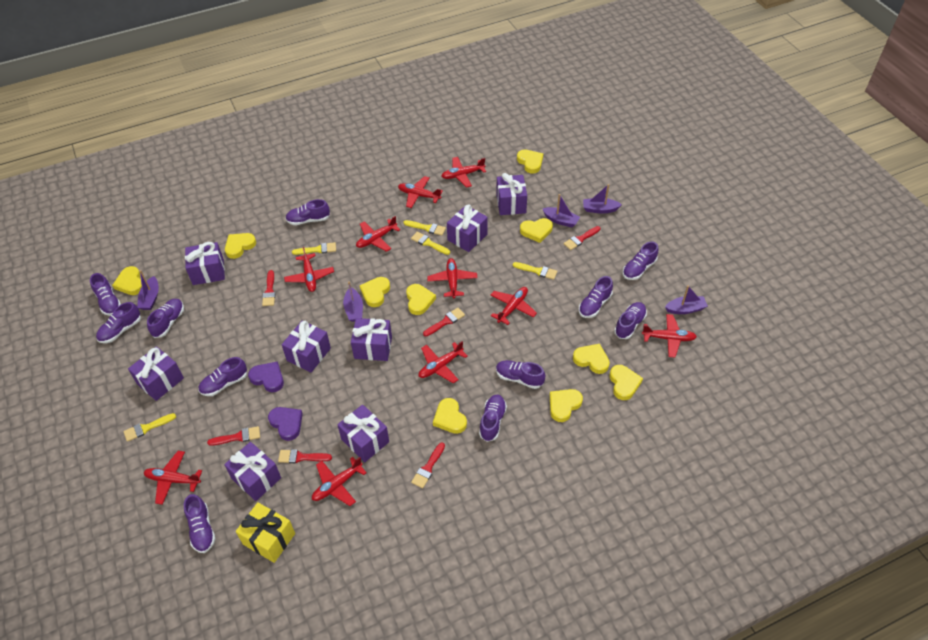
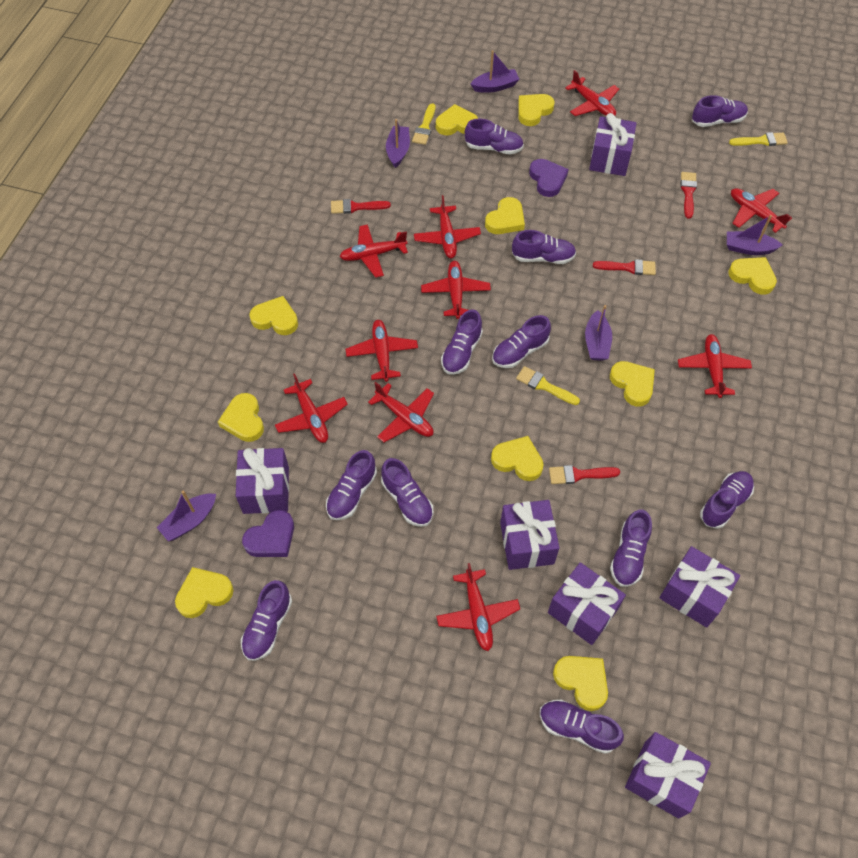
purple gift: 8 -> 6
red brush: 6 -> 4
yellow brush: 5 -> 3
yellow gift: 1 -> 0

